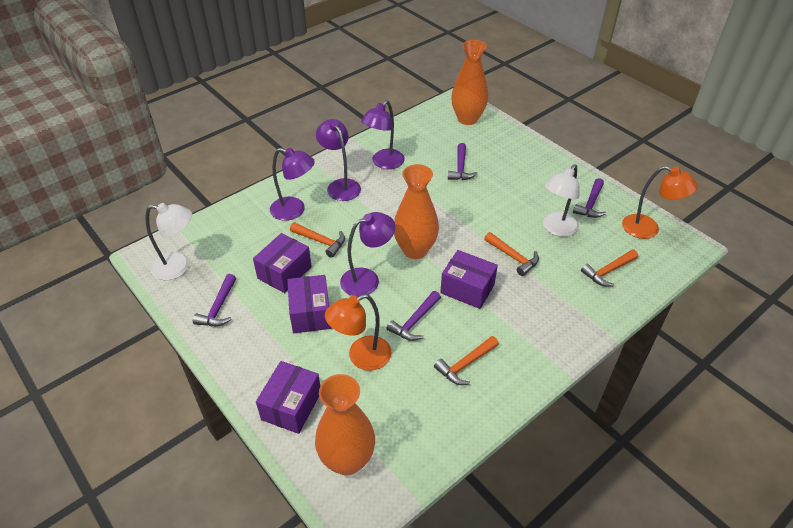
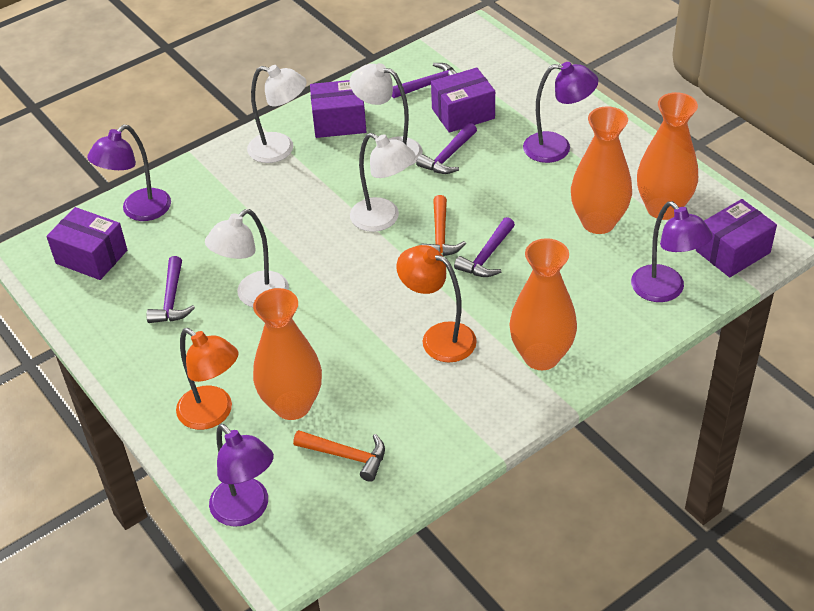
orange hammer: 4 -> 2
orange vase: 3 -> 4
white lamp: 2 -> 4

